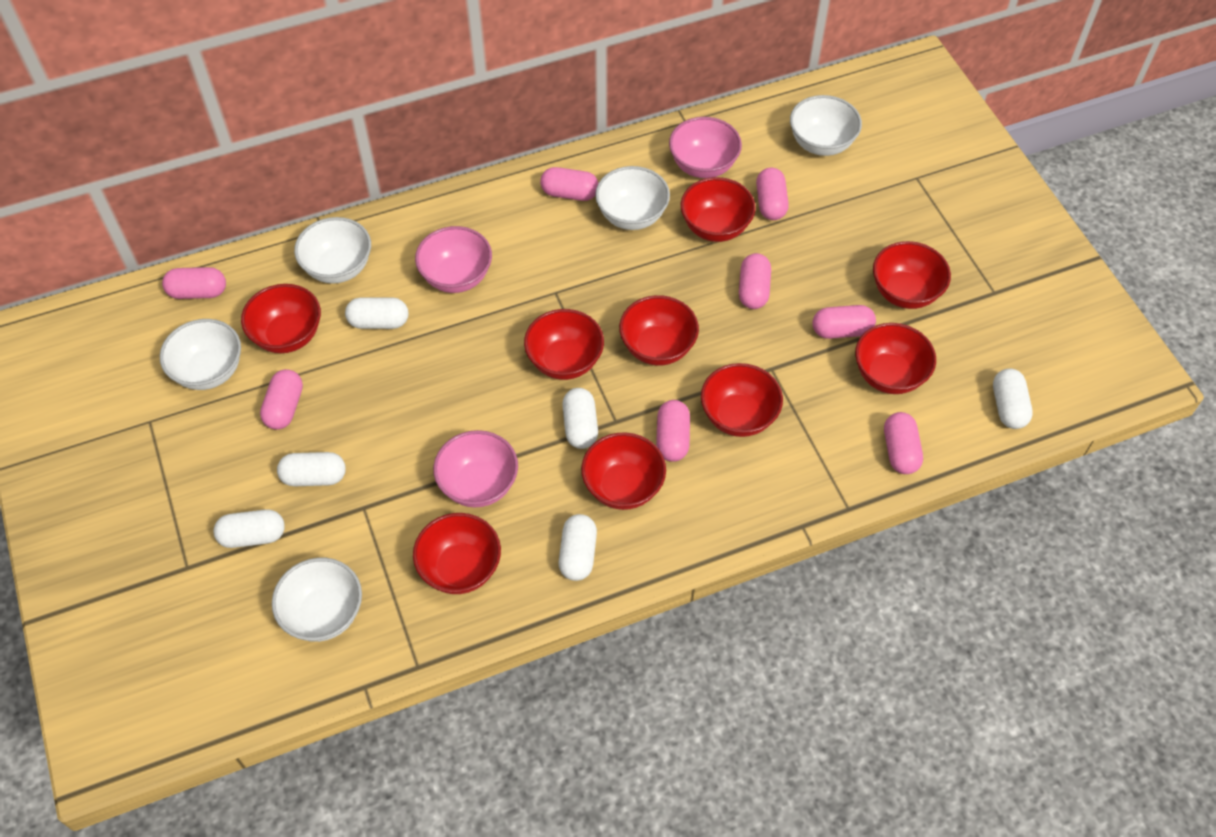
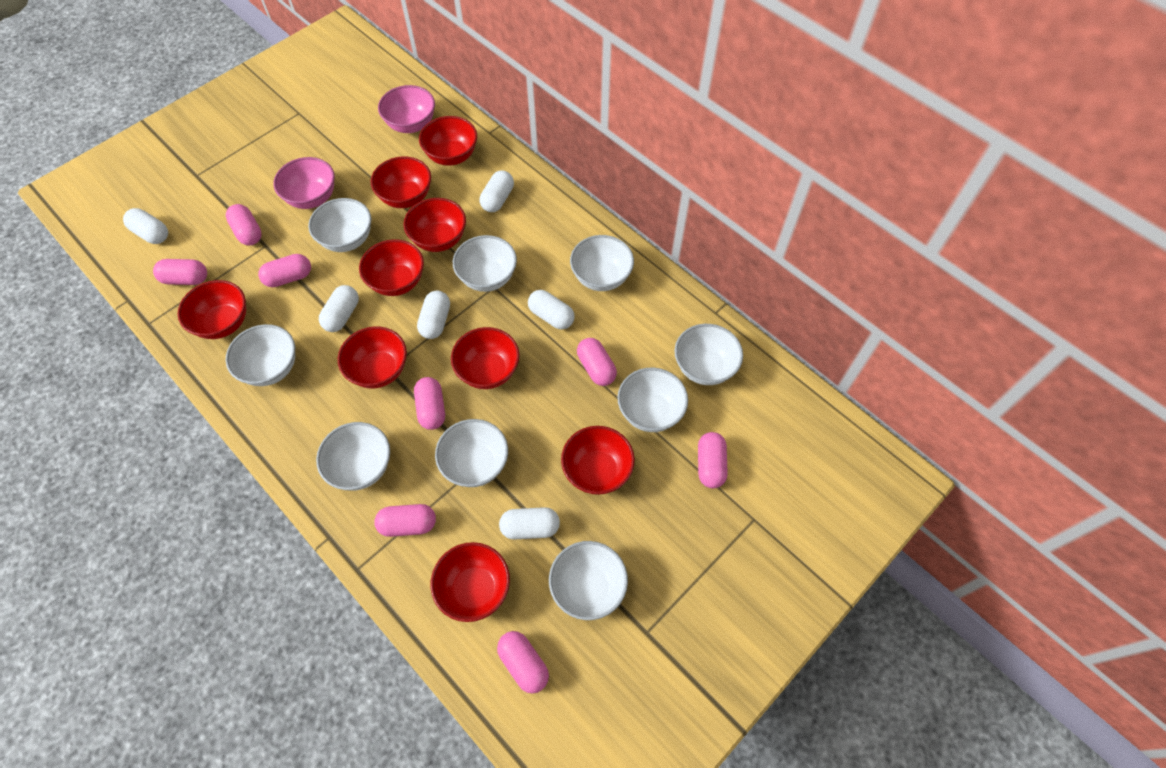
pink bowl: 3 -> 2
white bowl: 5 -> 9

